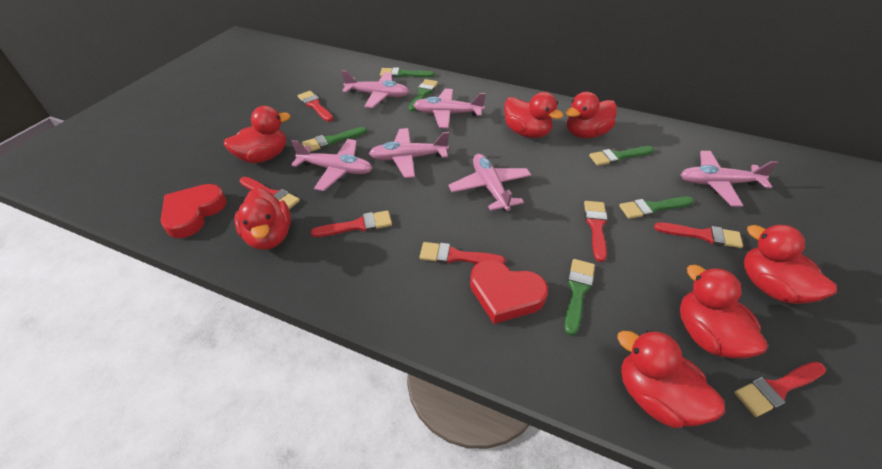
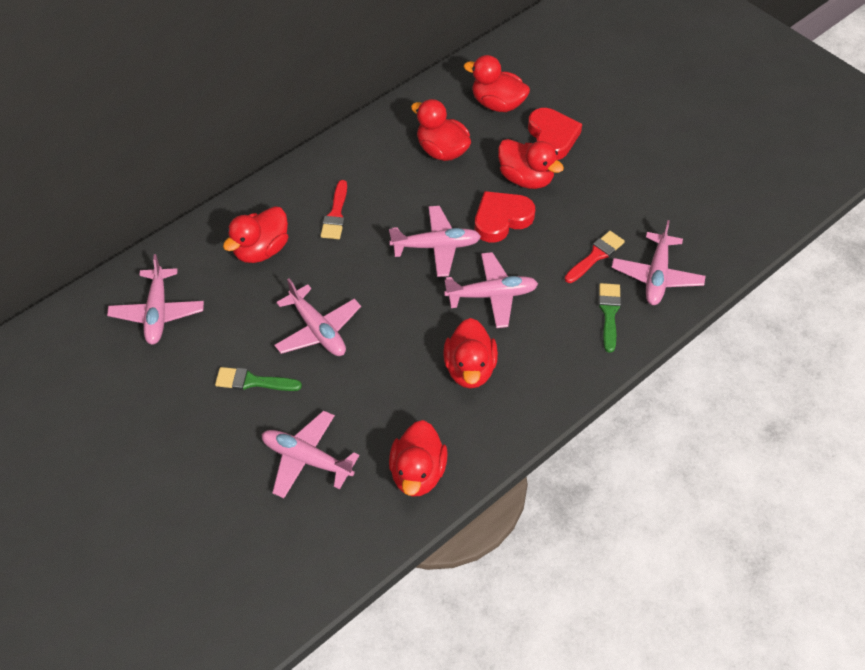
green brush: 6 -> 2
red brush: 7 -> 2
red duck: 7 -> 6

